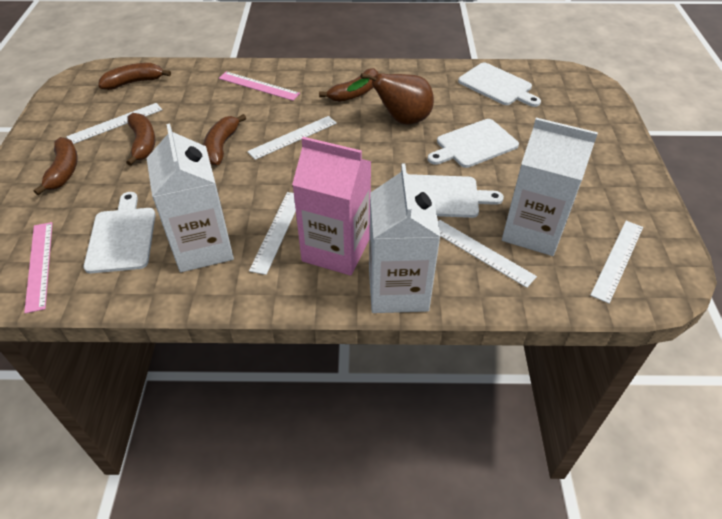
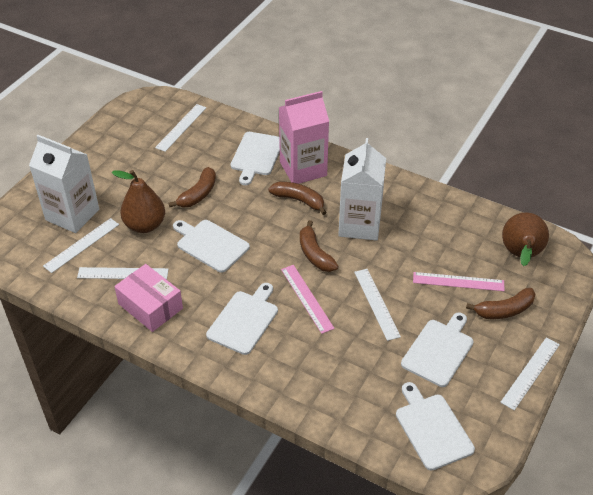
brown banana: 5 -> 4
brown pear: 1 -> 2
pink box: 0 -> 1
white carton: 3 -> 2
white cutting board: 4 -> 5

